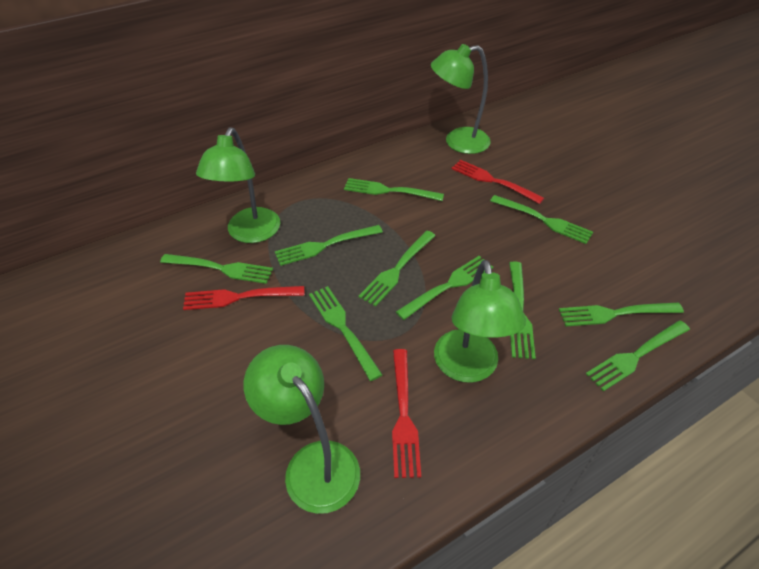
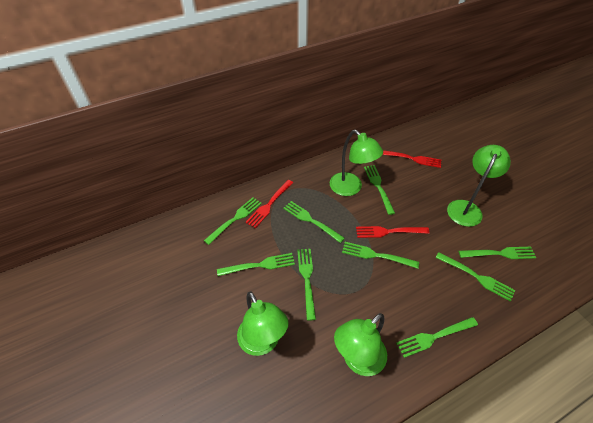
green fork: 10 -> 9

